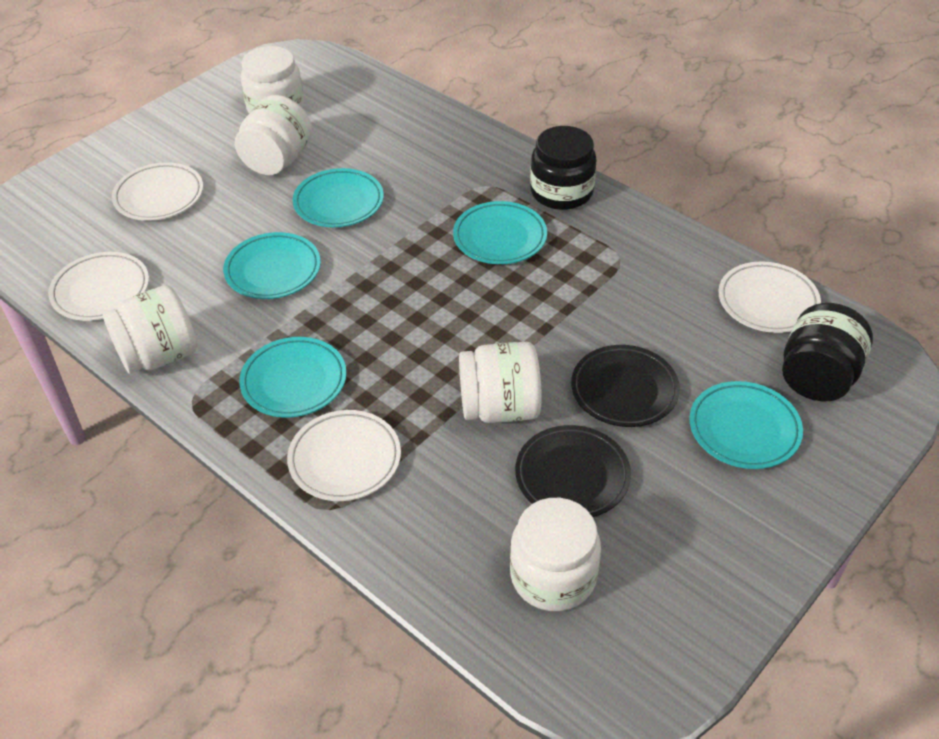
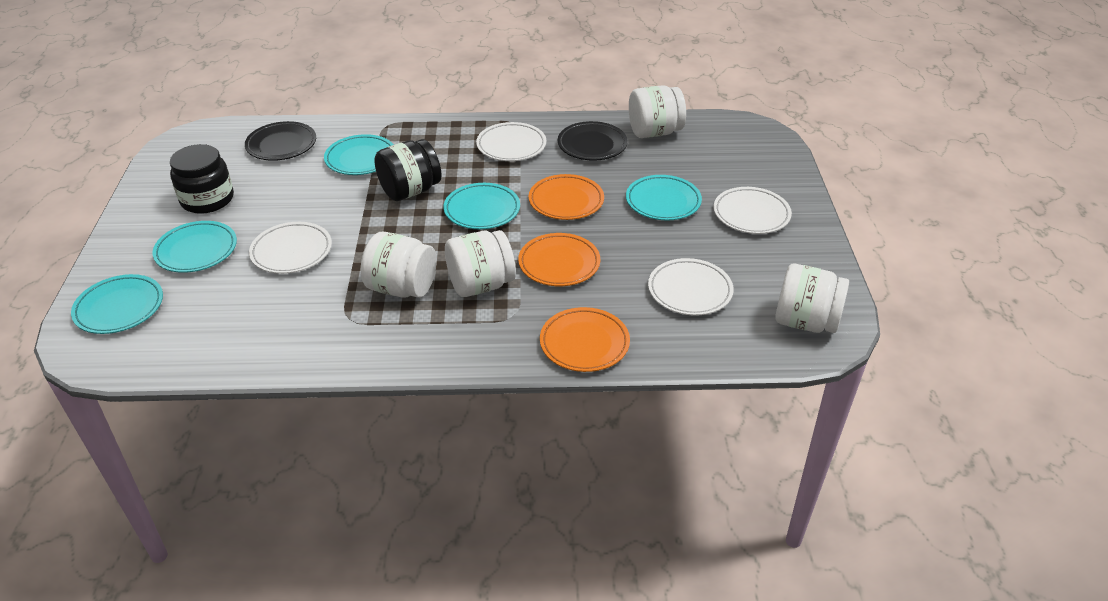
orange plate: 0 -> 3
white jar: 5 -> 4

